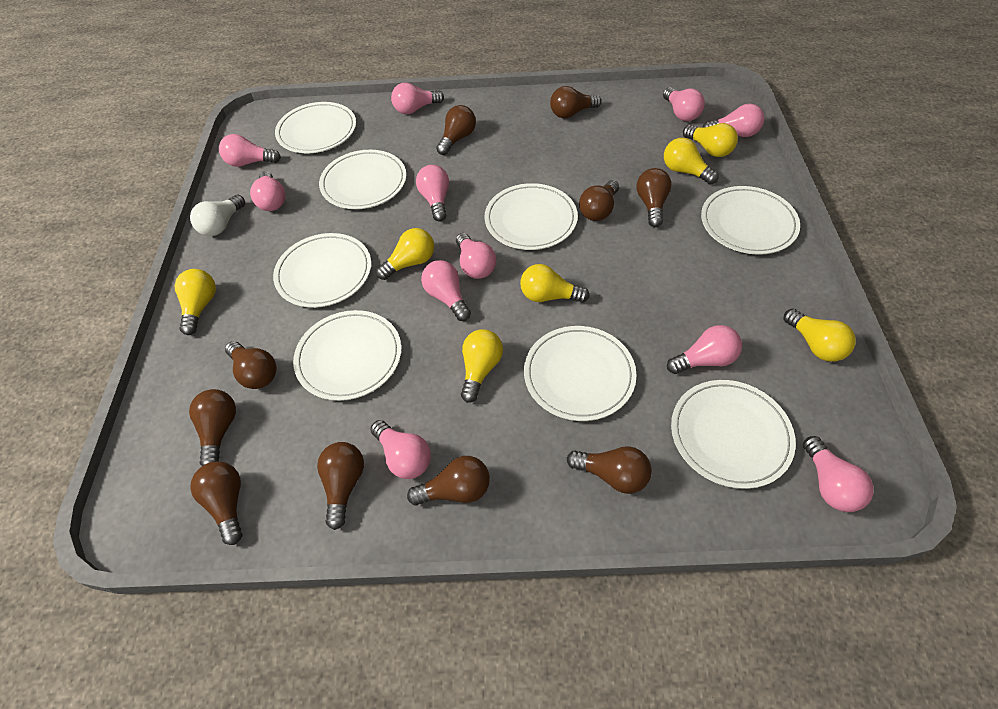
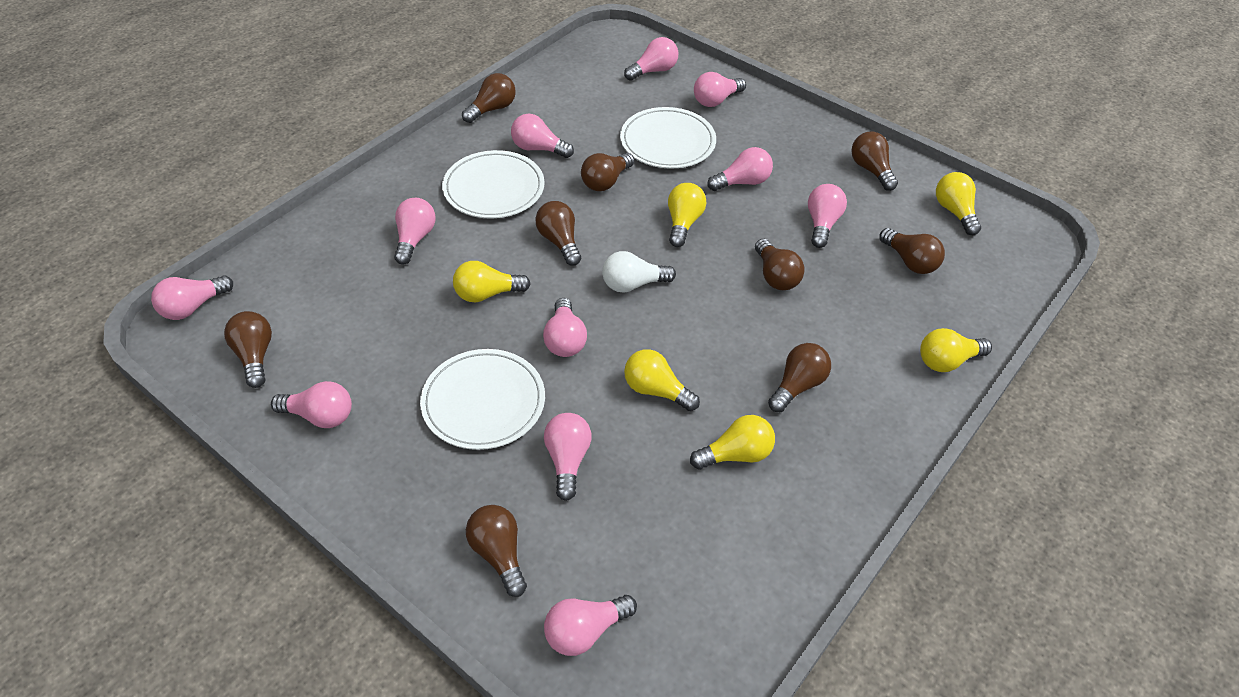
brown light bulb: 10 -> 9
white plate: 8 -> 3
yellow light bulb: 7 -> 6

